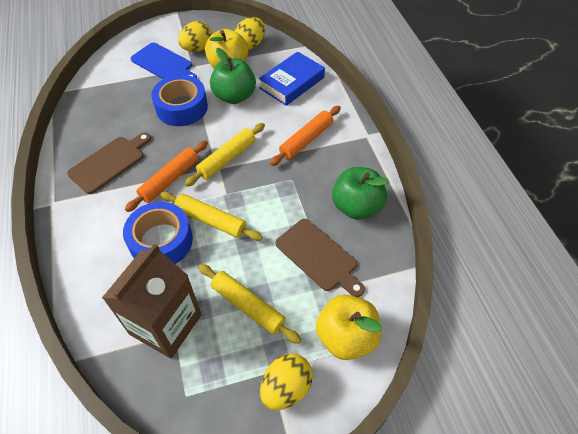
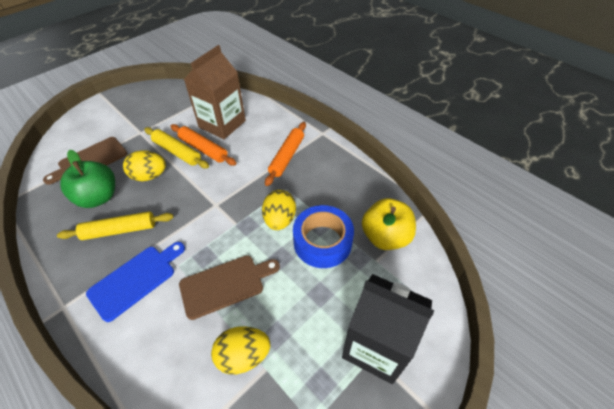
black carton: 0 -> 1
blue book: 1 -> 0
blue tape: 2 -> 1
green apple: 2 -> 1
yellow apple: 2 -> 1
yellow rolling pin: 3 -> 2

